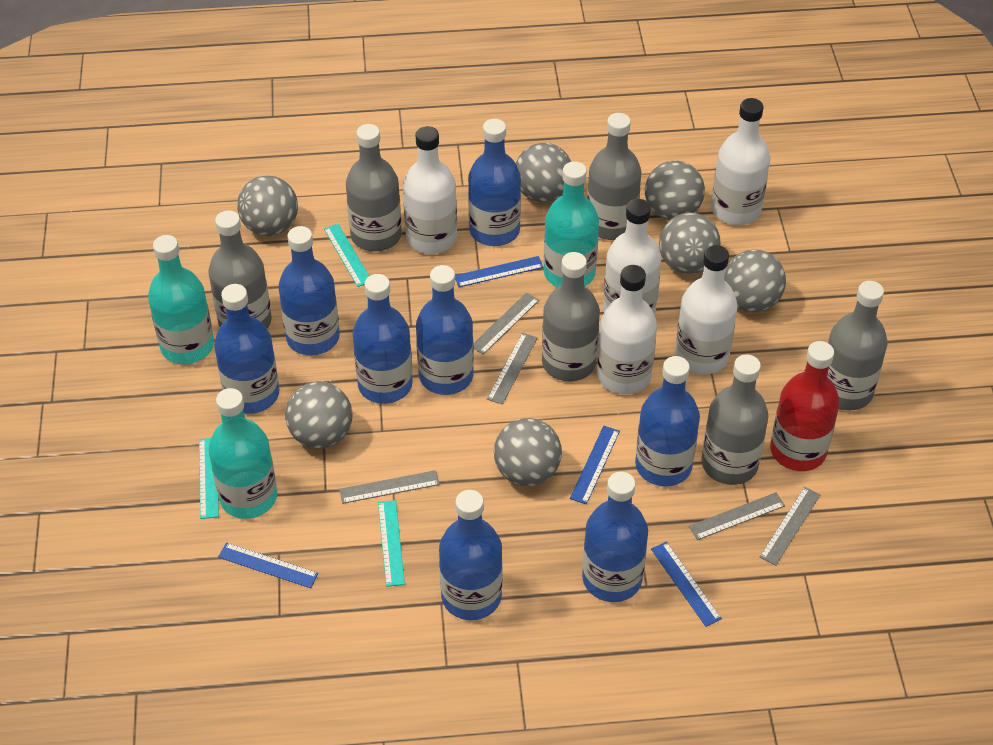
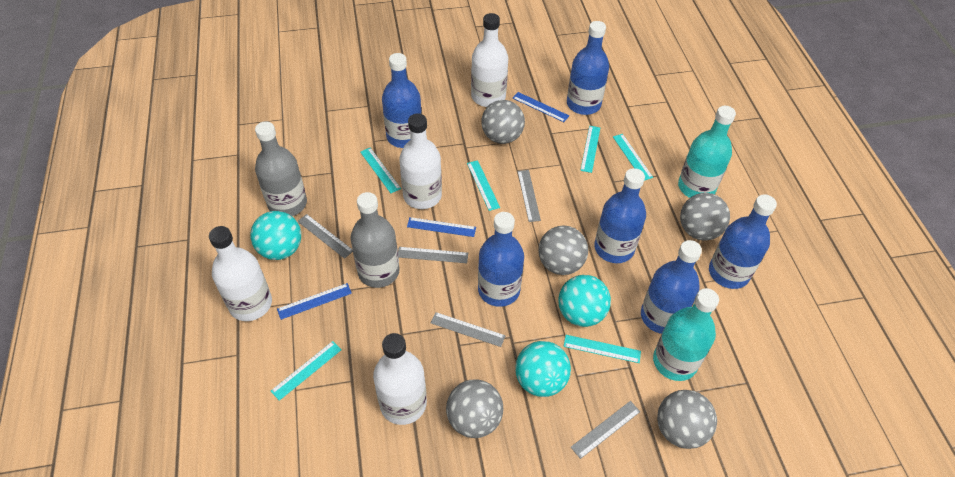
blue bottle: 8 -> 6
blue ruler: 4 -> 3
grey ball: 7 -> 5
grey bottle: 6 -> 2
red bottle: 1 -> 0
turquoise ball: 0 -> 3
turquoise bottle: 3 -> 2
turquoise ruler: 3 -> 6
white bottle: 5 -> 4

